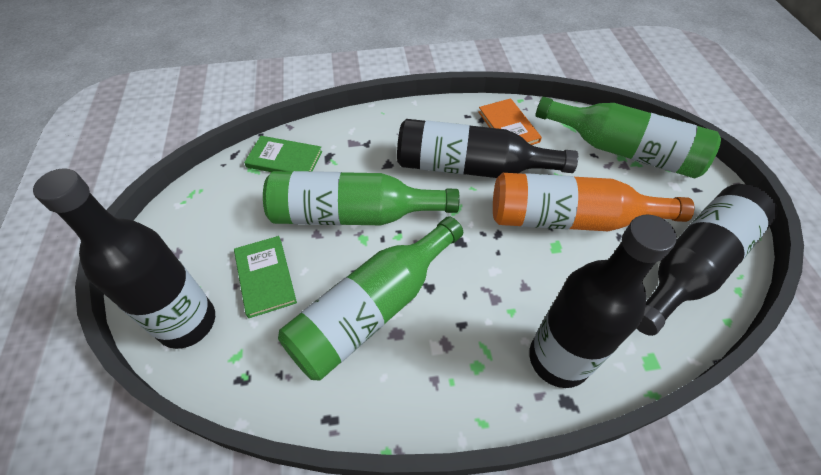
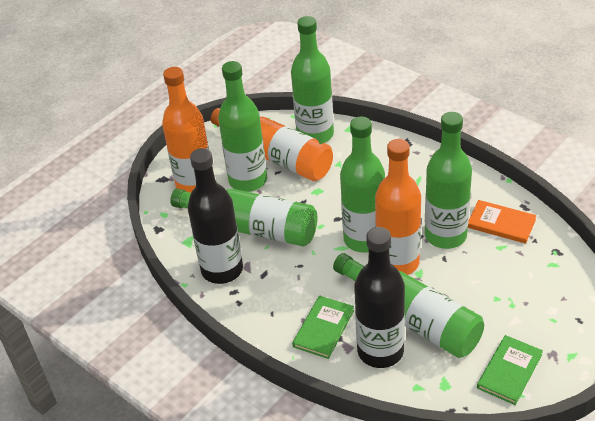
black bottle: 4 -> 2
green bottle: 3 -> 6
orange bottle: 1 -> 3

